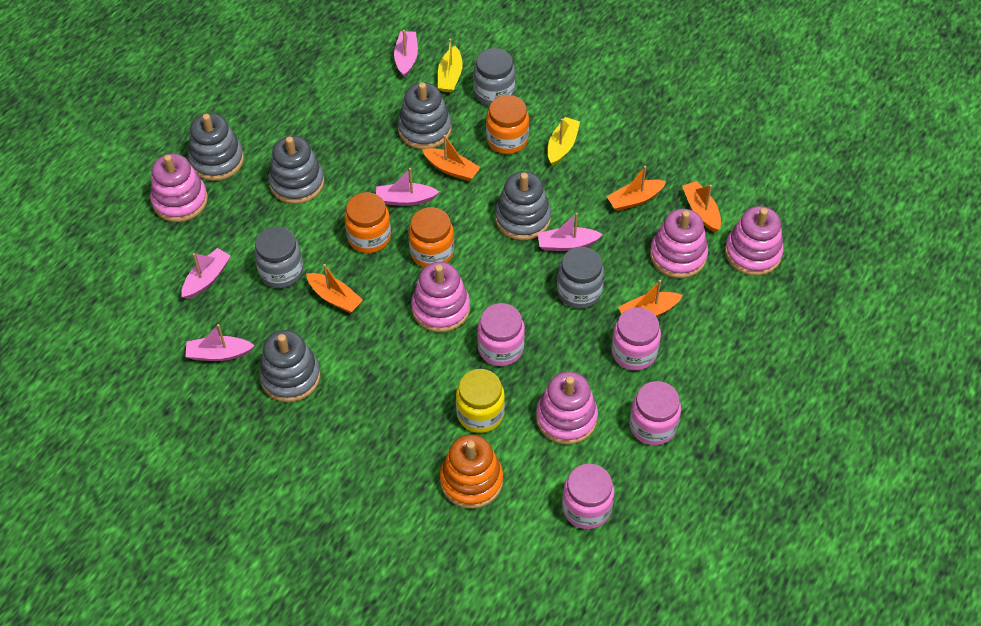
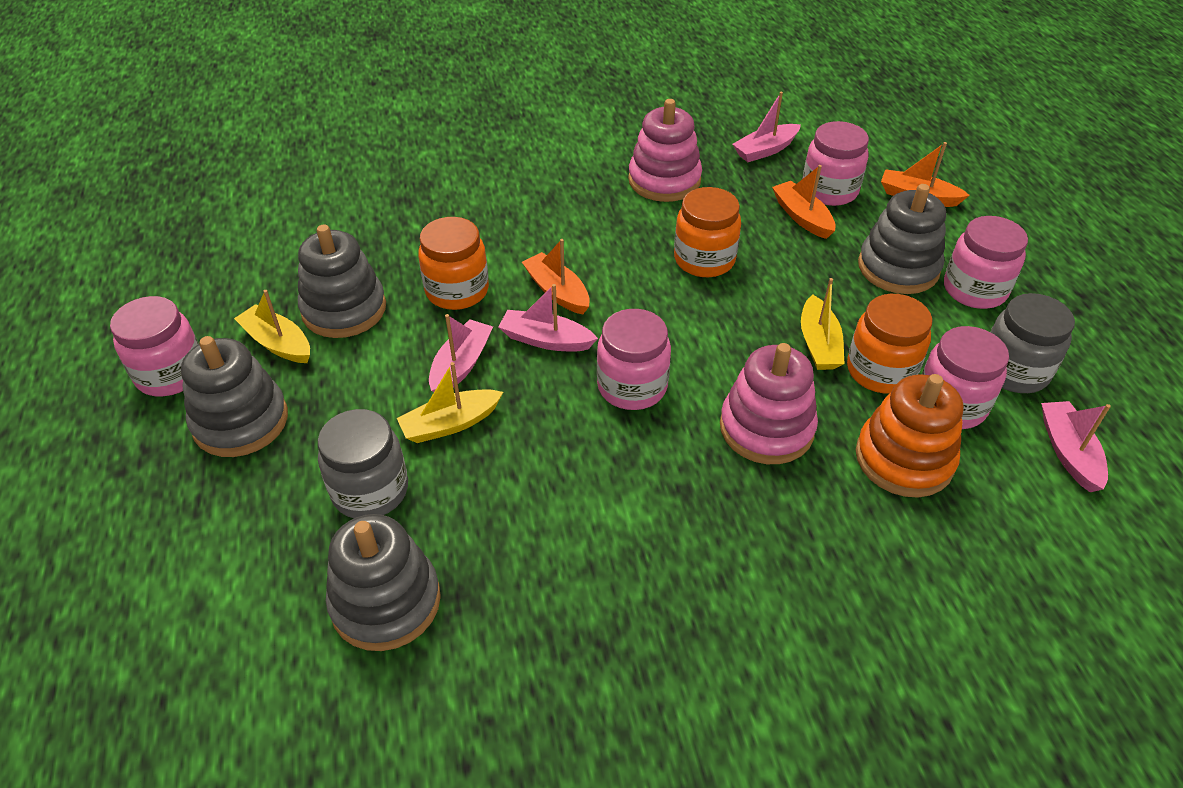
grey jar: 3 -> 2
grey stacking toy: 5 -> 4
orange boat: 5 -> 3
pink boat: 5 -> 4
pink jar: 4 -> 5
pink stacking toy: 5 -> 2
yellow boat: 2 -> 3
yellow jar: 1 -> 0

